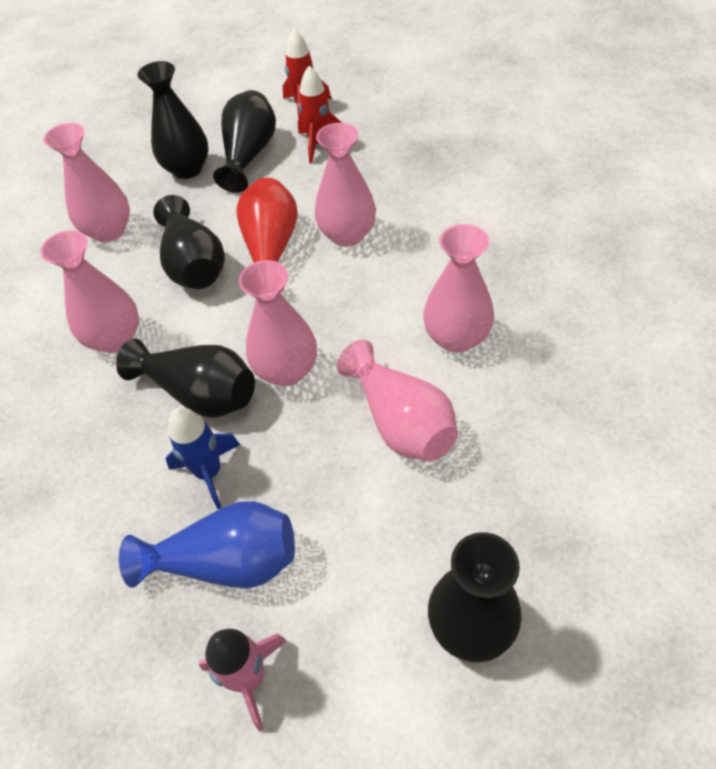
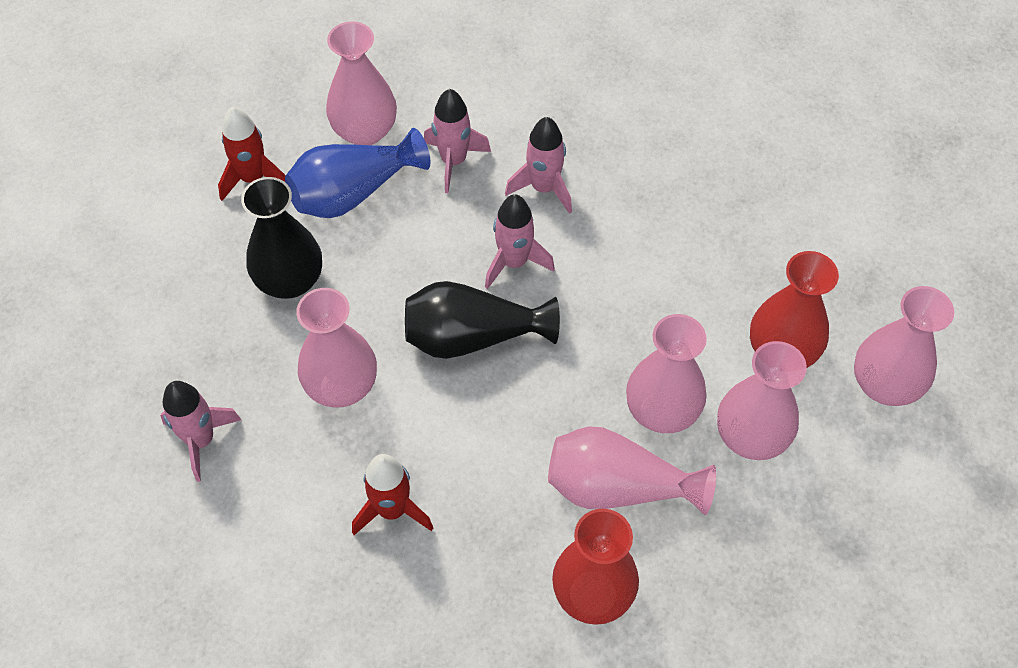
black vase: 5 -> 2
blue rocket: 1 -> 0
pink rocket: 1 -> 4
red vase: 1 -> 2

